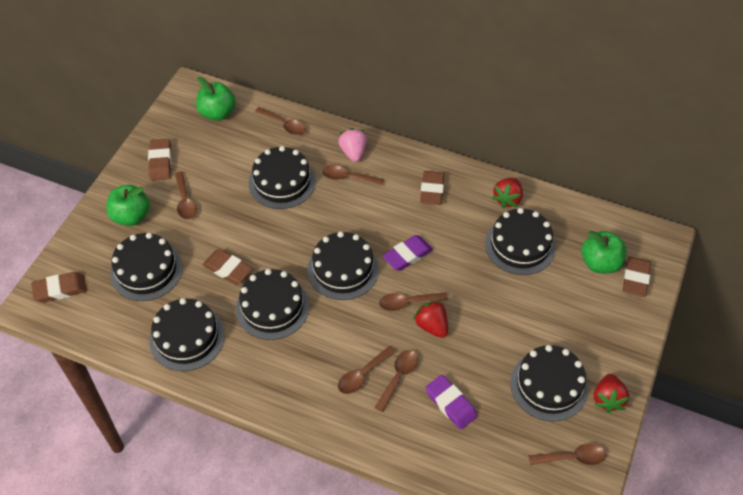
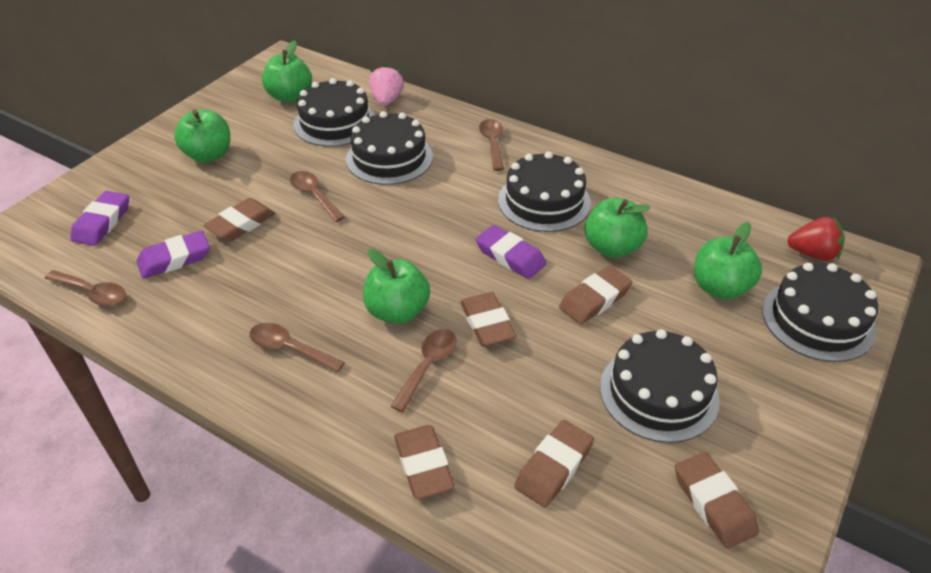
black cake: 7 -> 5
brown eraser: 5 -> 6
brown spoon: 7 -> 5
green apple: 3 -> 5
purple eraser: 2 -> 3
red strawberry: 3 -> 1

